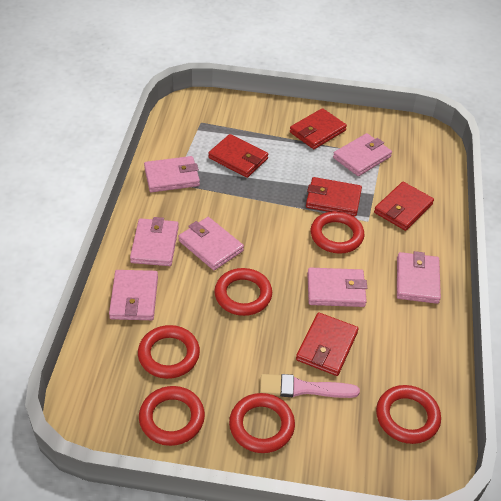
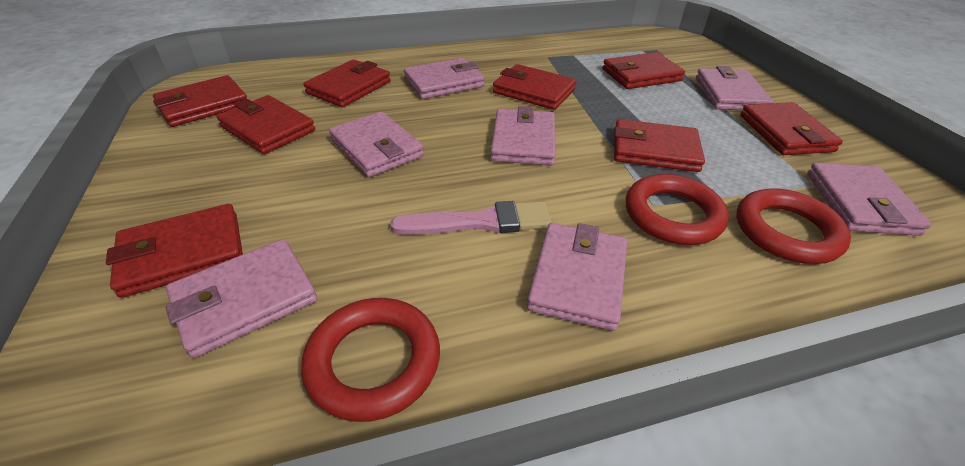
red ring: 6 -> 3
red wallet: 5 -> 8

